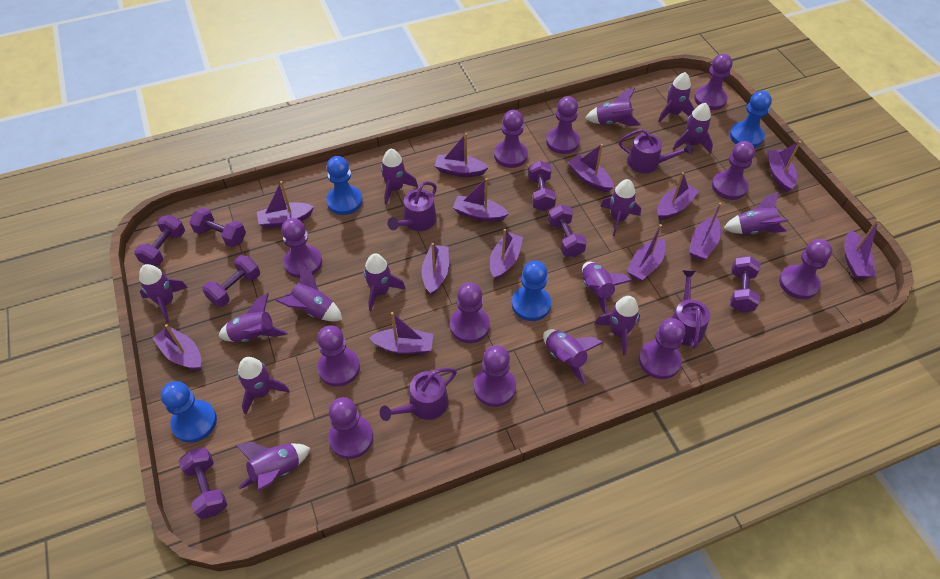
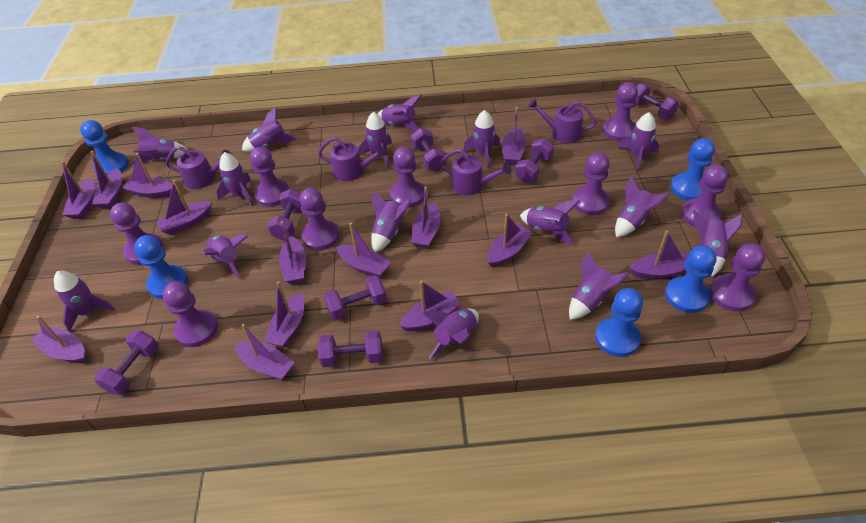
blue pawn: 4 -> 5
purple boat: 13 -> 14
purple pawn: 11 -> 9

